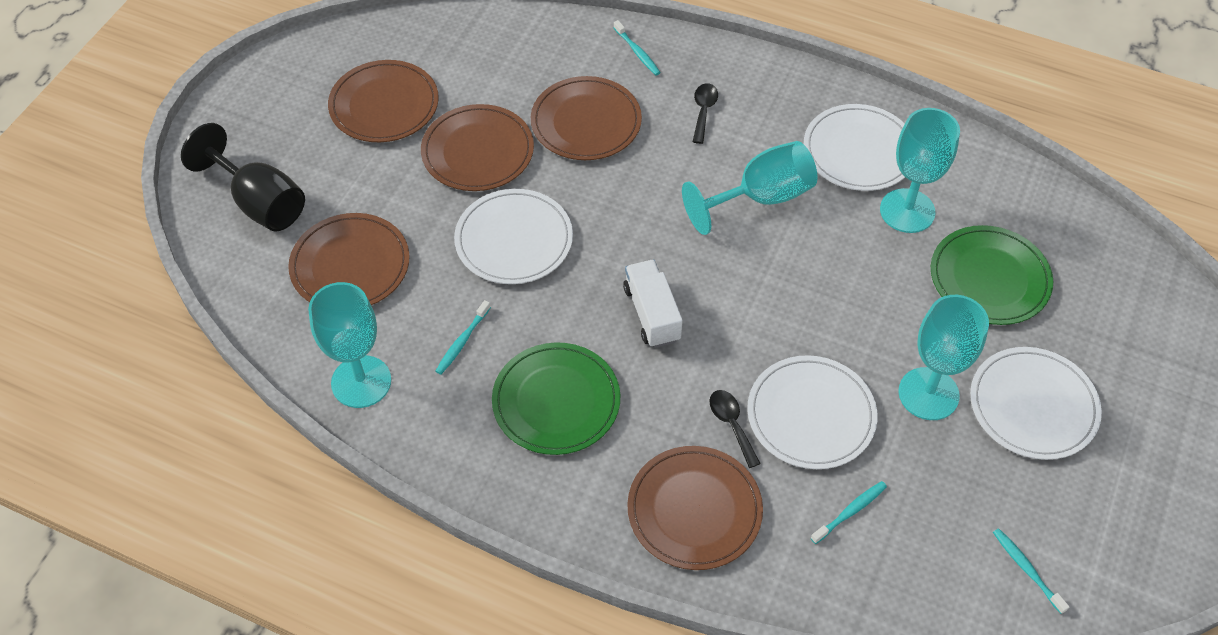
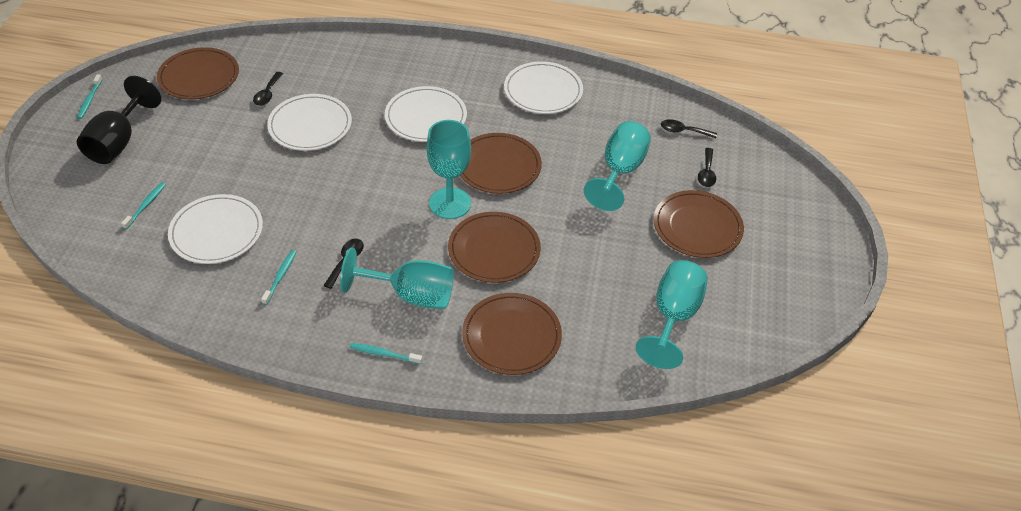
black spoon: 2 -> 4
green plate: 2 -> 0
white truck: 1 -> 0

